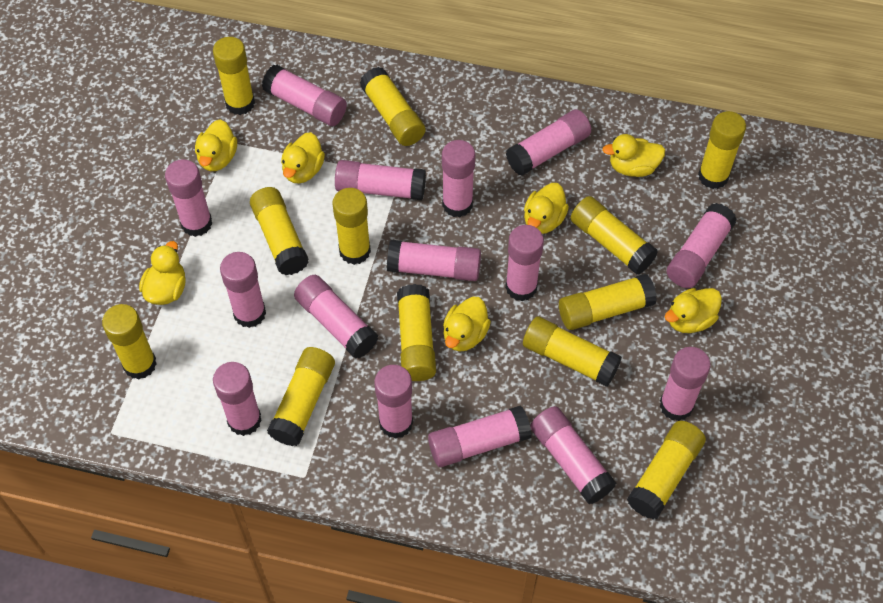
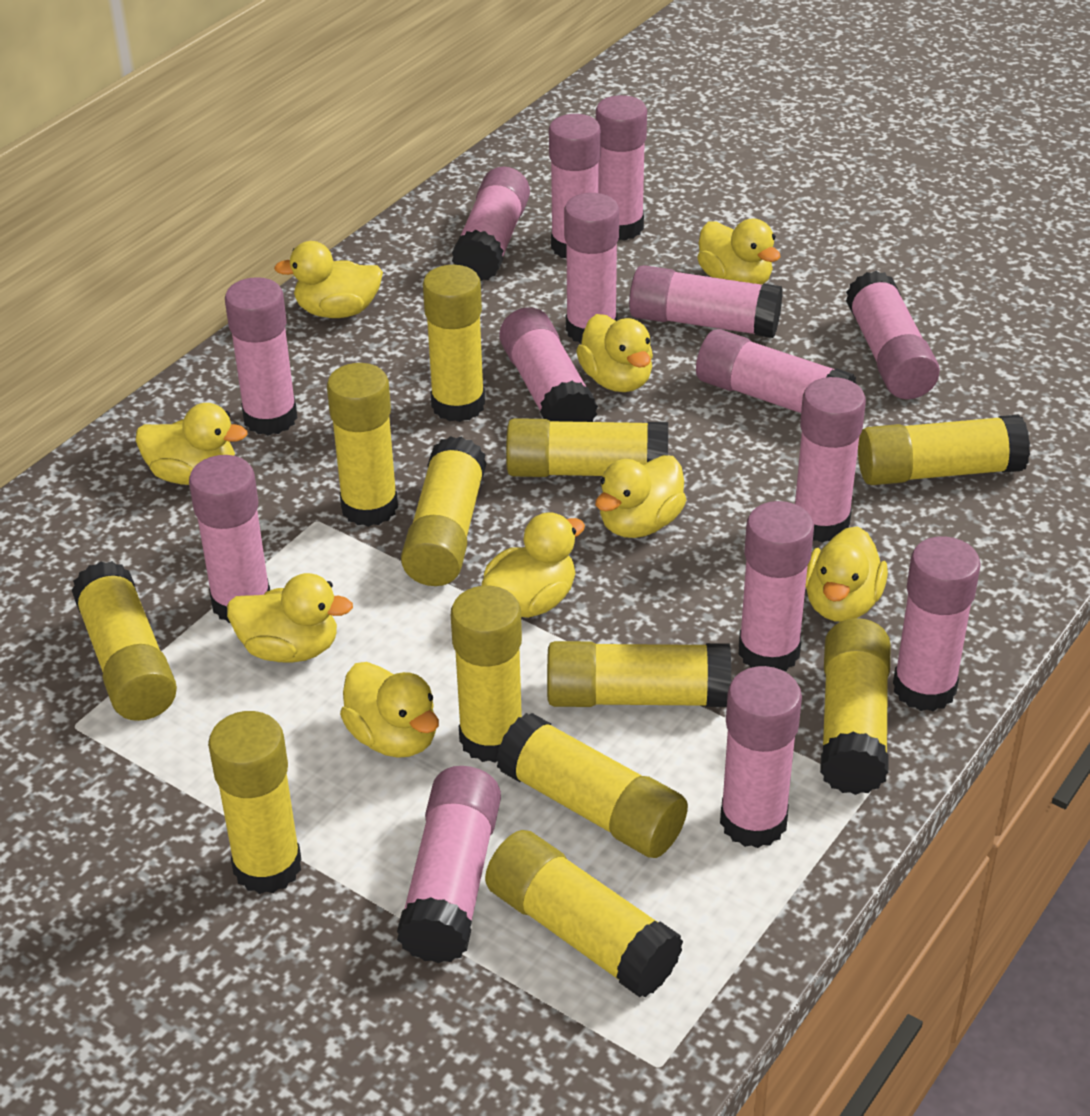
yellow duck: 7 -> 9

